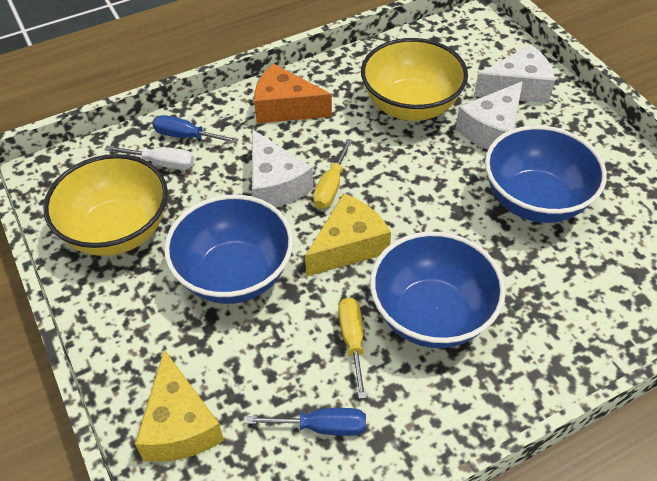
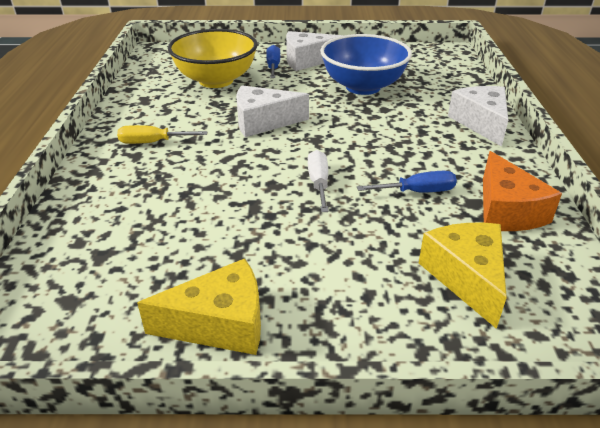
blue bowl: 3 -> 1
yellow bowl: 2 -> 1
yellow screwdriver: 2 -> 1

